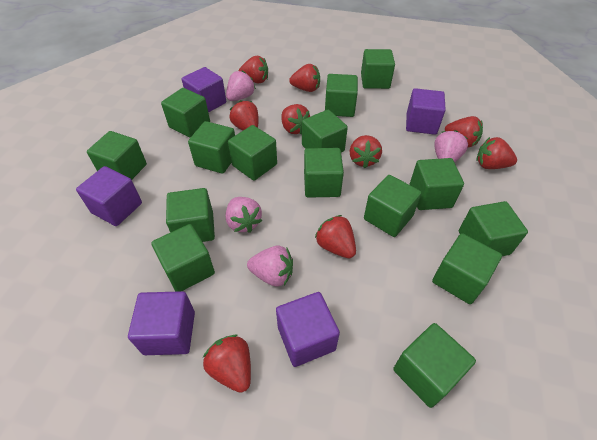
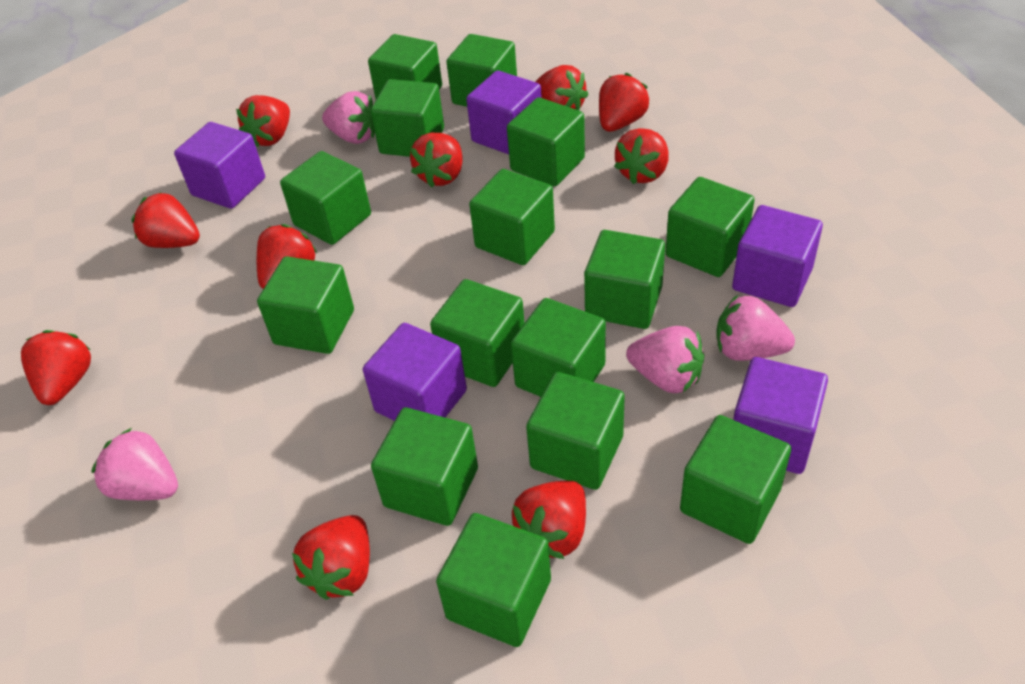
red strawberry: 9 -> 10

